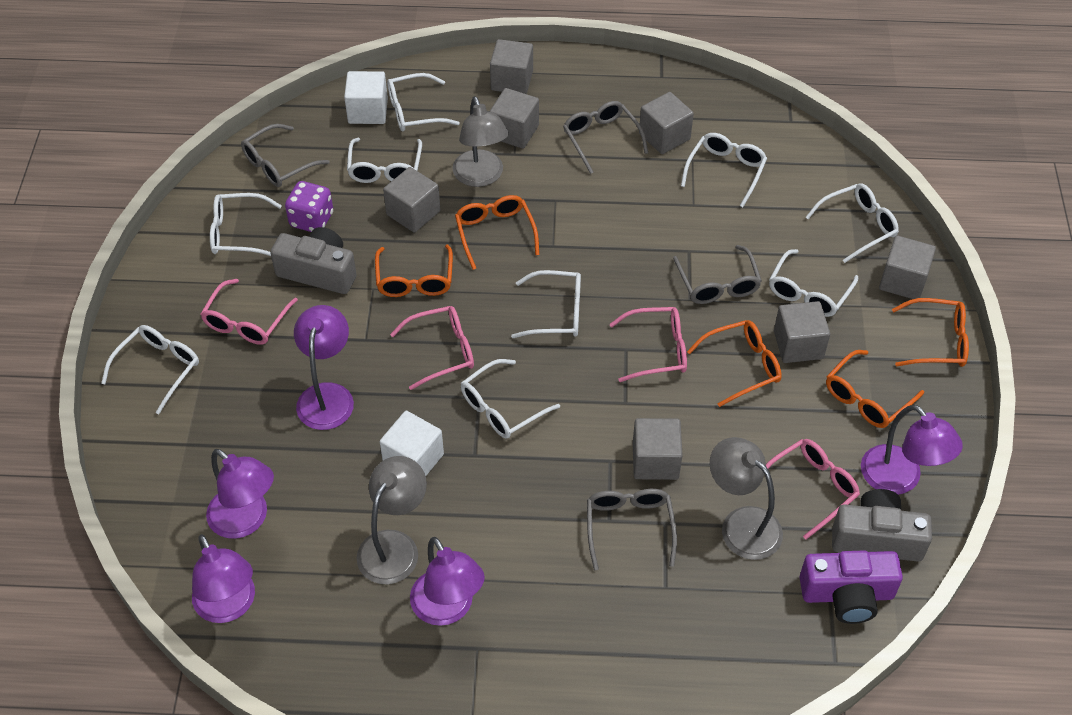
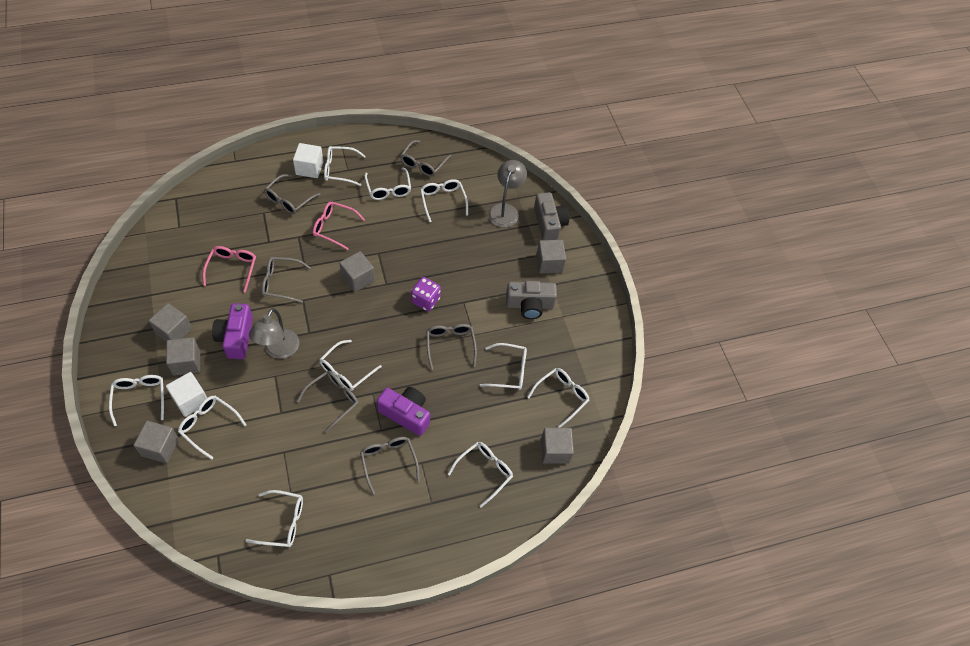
grey cube: 7 -> 6
grey glasses: 4 -> 6
grey lamp: 3 -> 2
orange glasses: 5 -> 0
pink glasses: 4 -> 2
purple camera: 1 -> 2
purple lamp: 5 -> 0
white glasses: 9 -> 10

